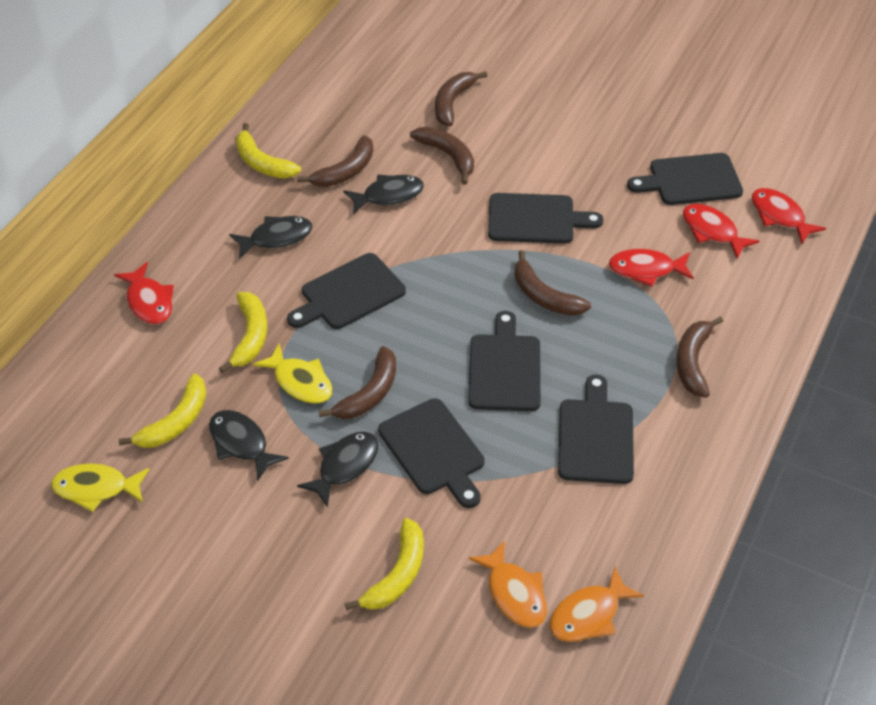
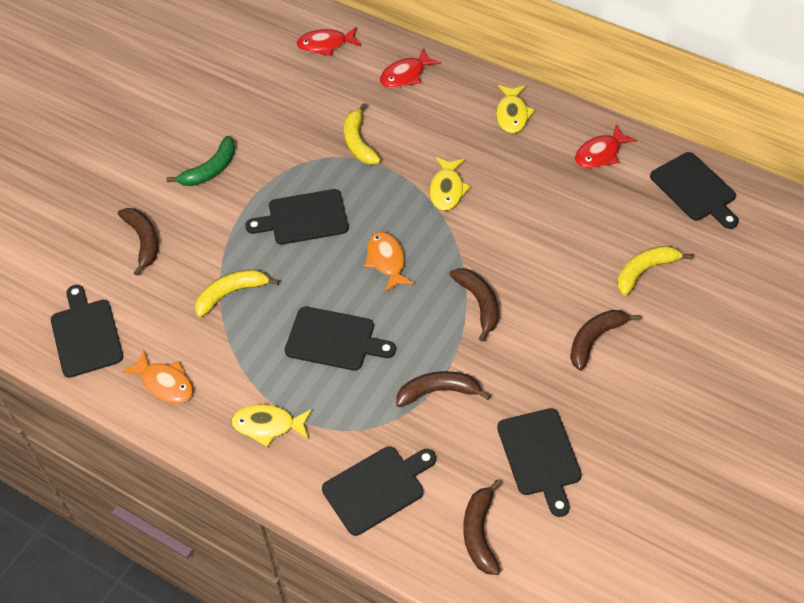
black fish: 4 -> 0
brown banana: 6 -> 5
green banana: 0 -> 1
red fish: 4 -> 3
yellow banana: 4 -> 3
yellow fish: 2 -> 3

